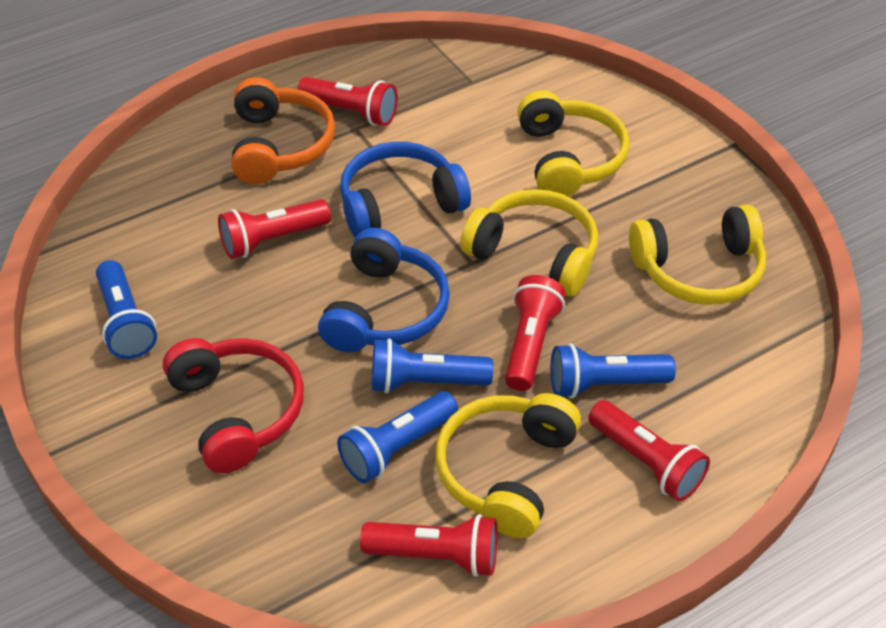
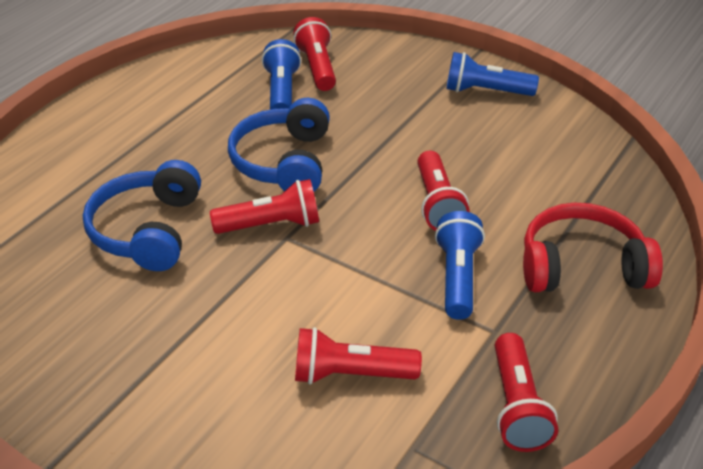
blue flashlight: 4 -> 3
orange headphones: 1 -> 0
yellow headphones: 4 -> 0

